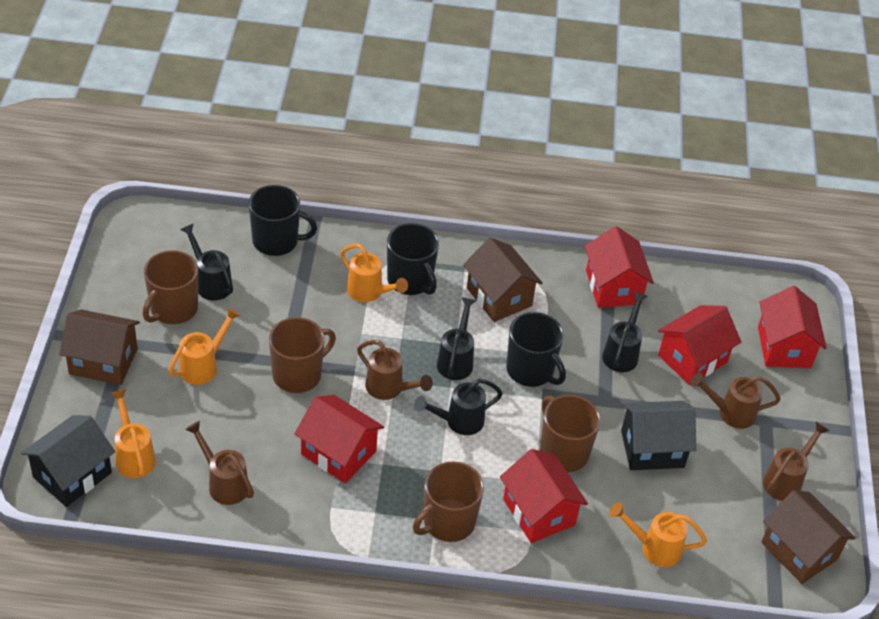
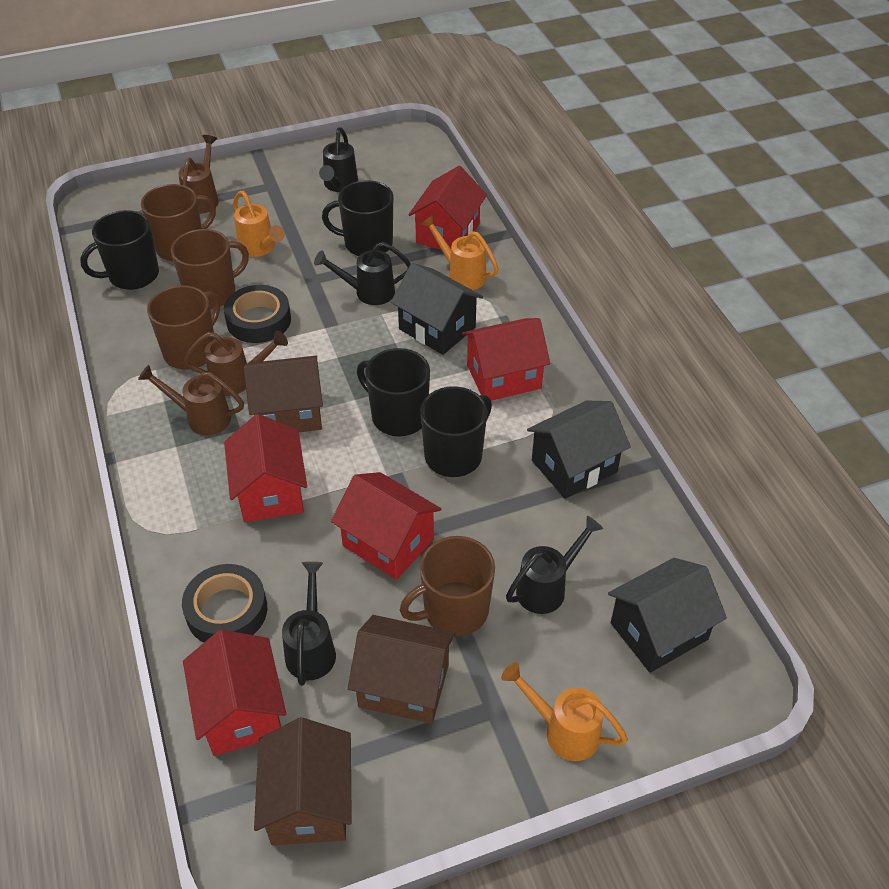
black house: 2 -> 3
black mug: 3 -> 4
black tape: 0 -> 2
brown watering can: 4 -> 3
orange watering can: 4 -> 3

